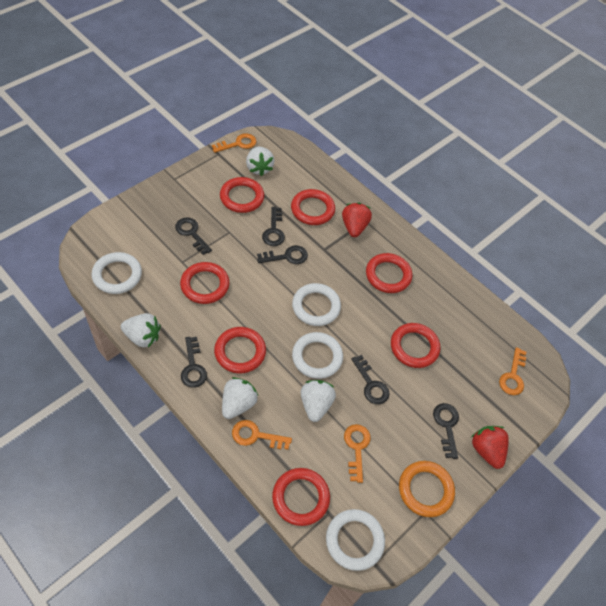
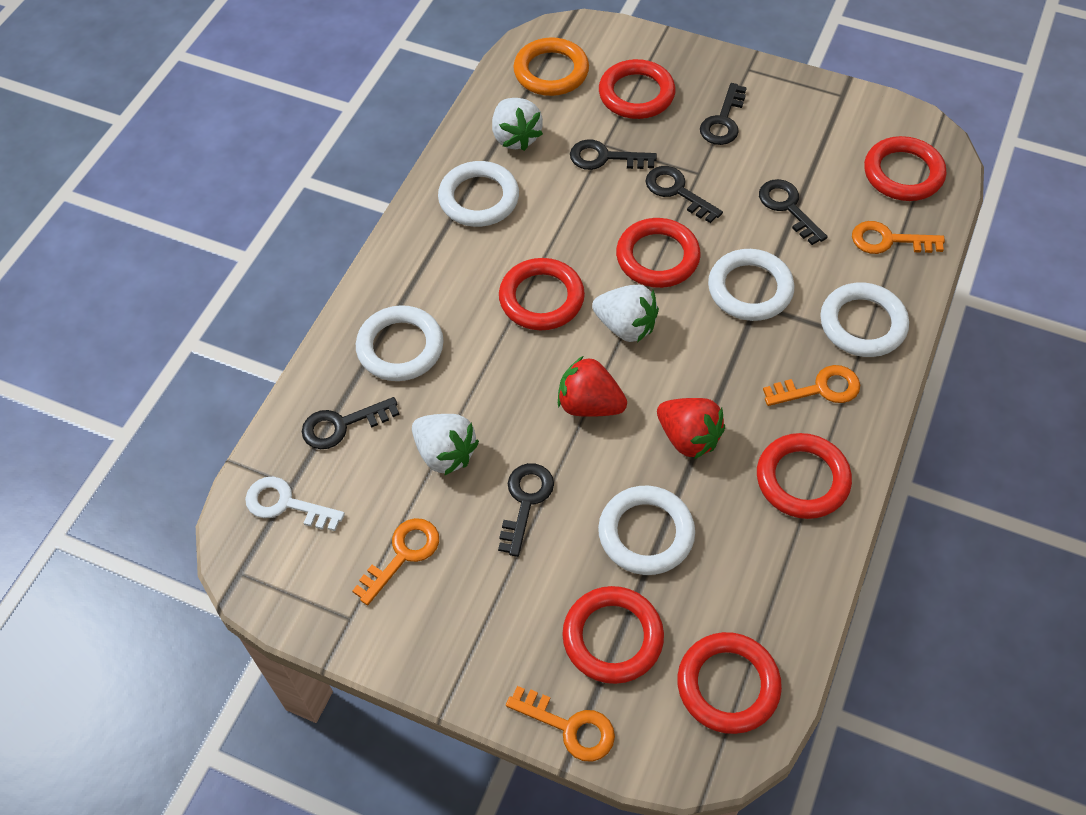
white key: 0 -> 1
white ring: 4 -> 5
white strawberry: 4 -> 3

